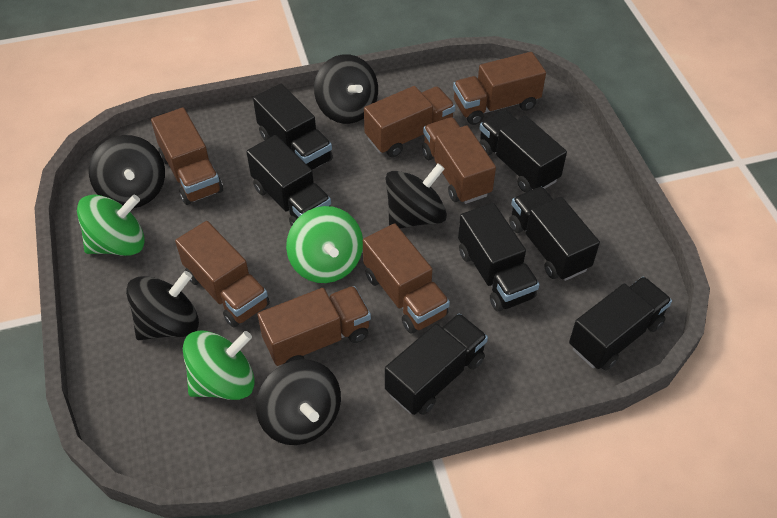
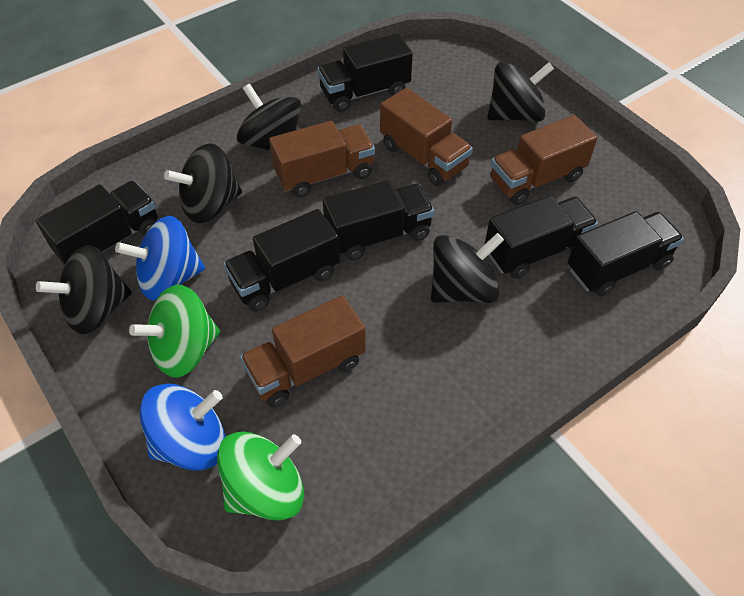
black truck: 7 -> 6
blue spinning top: 0 -> 2
brown truck: 7 -> 4
green spinning top: 3 -> 2

